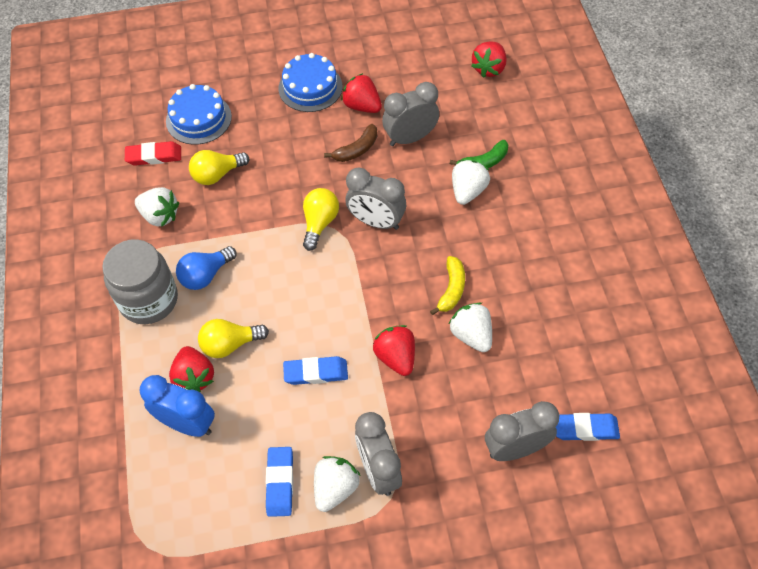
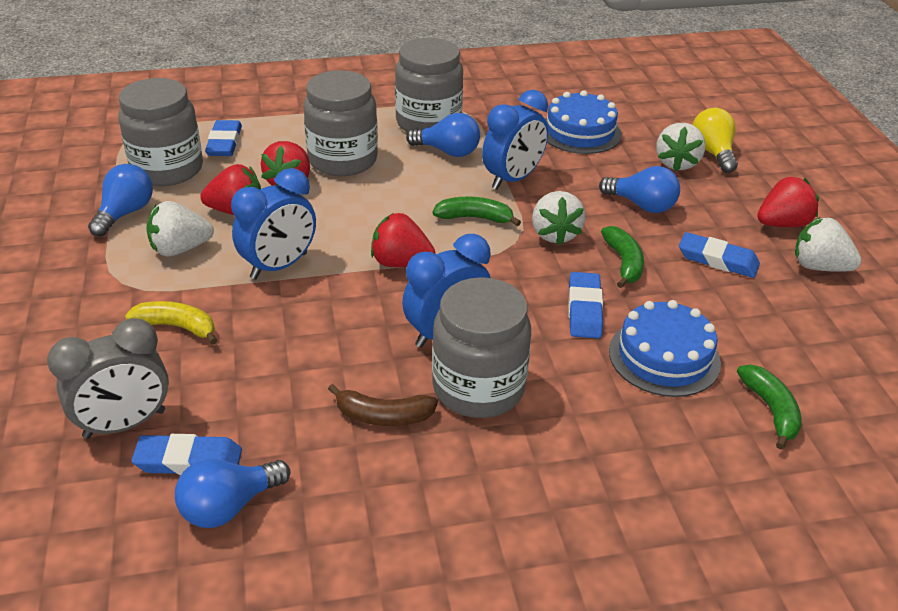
blue clock: 1 -> 3
blue eraser: 3 -> 4
blue light bulb: 1 -> 4
green banana: 1 -> 3
grey clock: 4 -> 1
grey jar: 1 -> 4
red eraser: 1 -> 0
yellow light bulb: 3 -> 1

